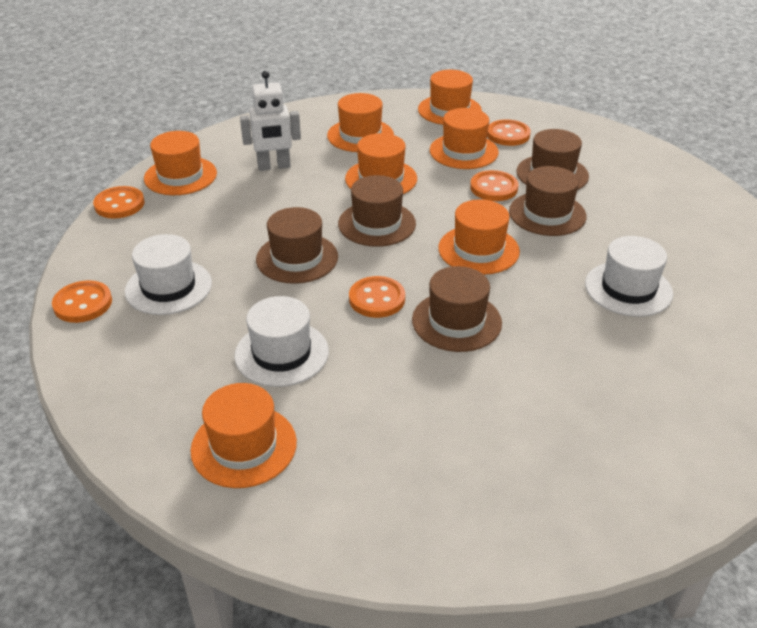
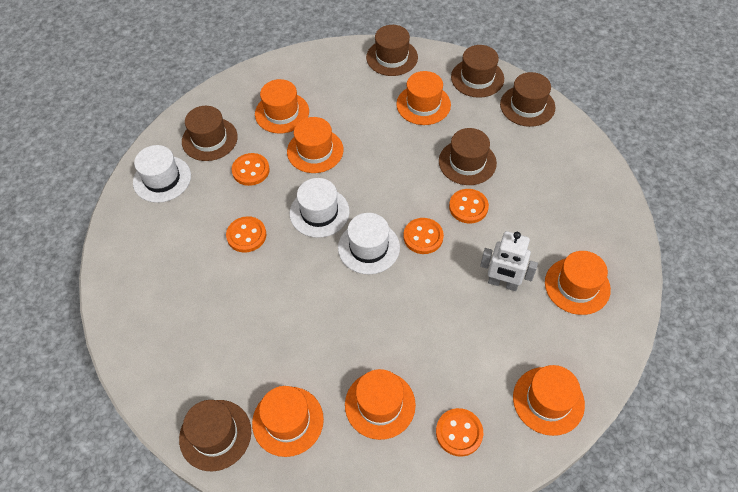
brown hat: 5 -> 6

